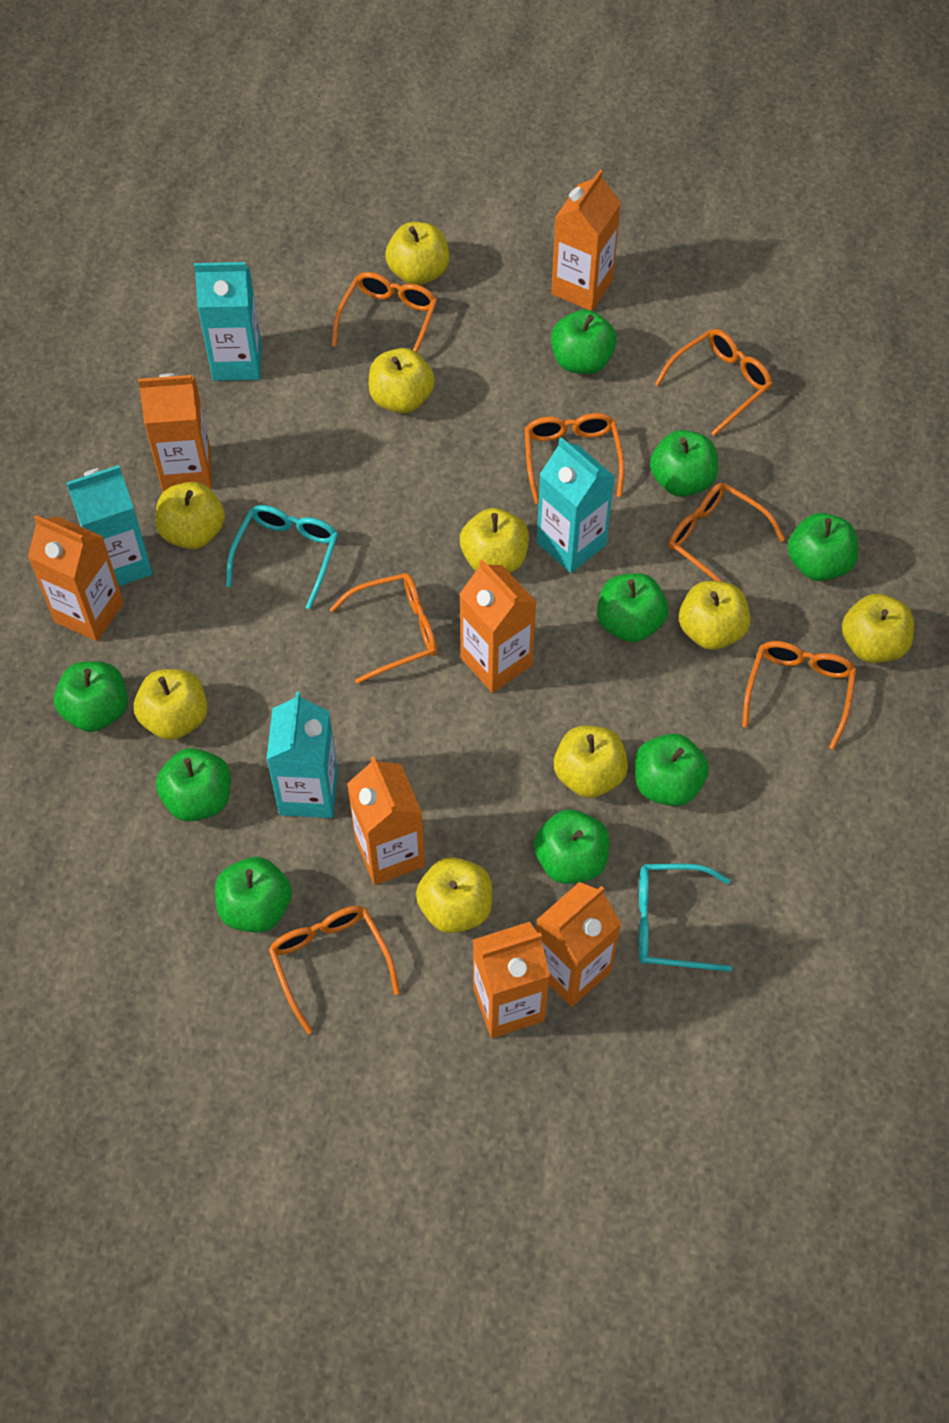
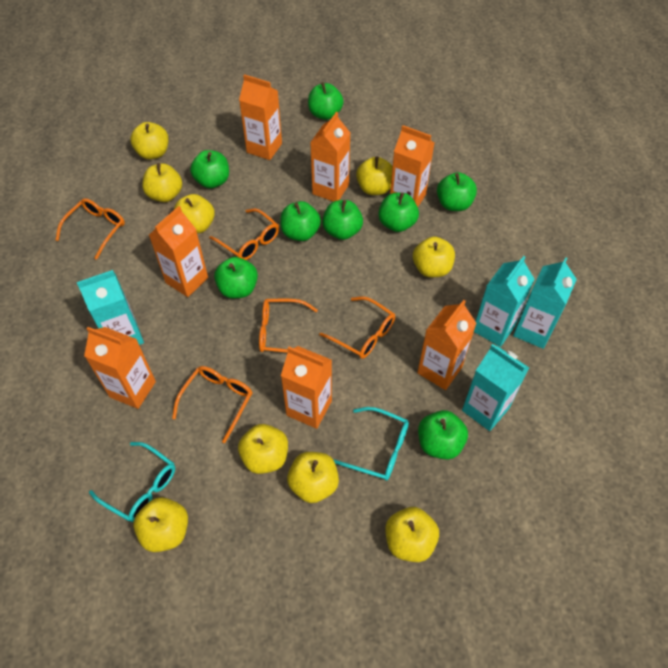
green apple: 9 -> 8
orange glasses: 7 -> 5

